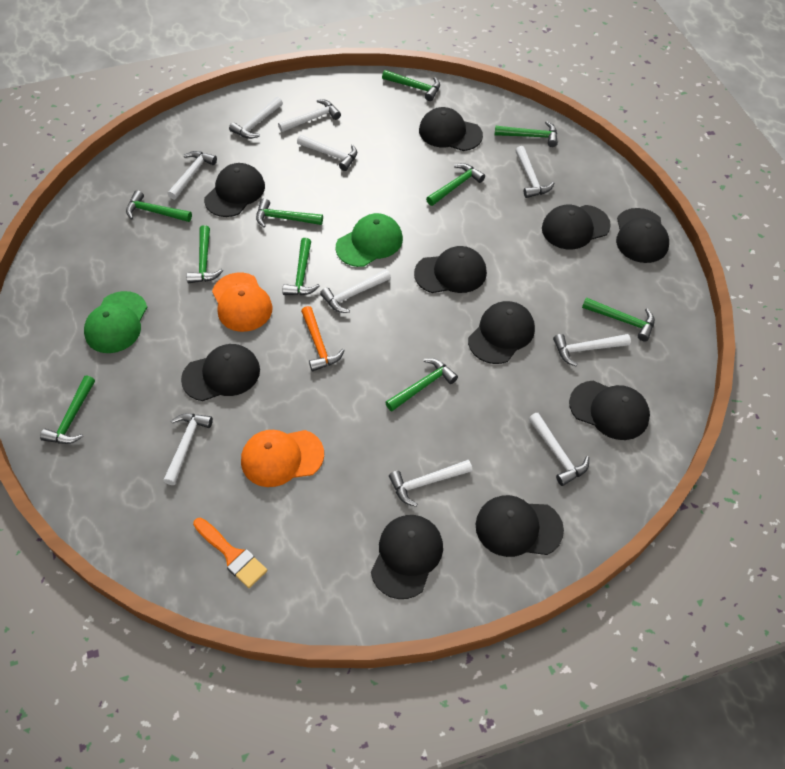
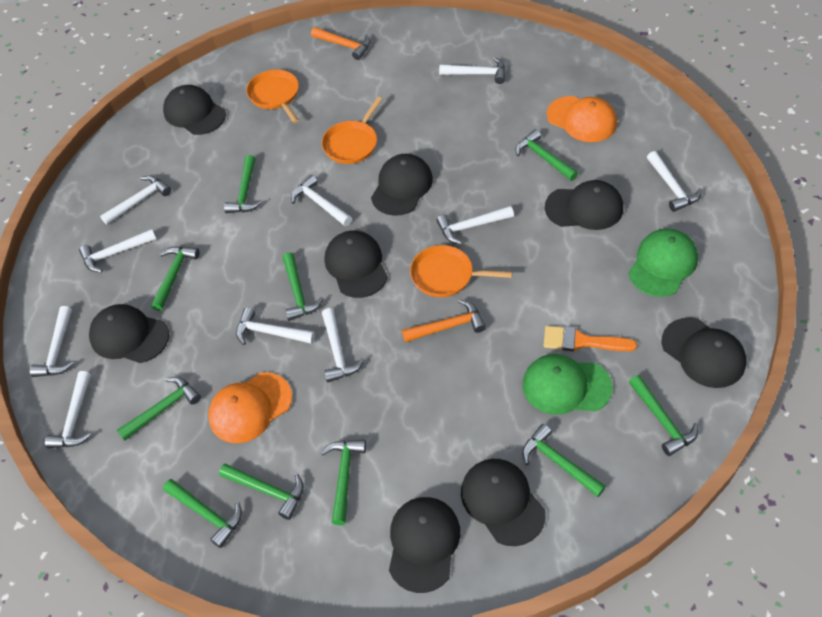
black cap: 10 -> 8
orange hammer: 1 -> 2
orange pan: 0 -> 3

